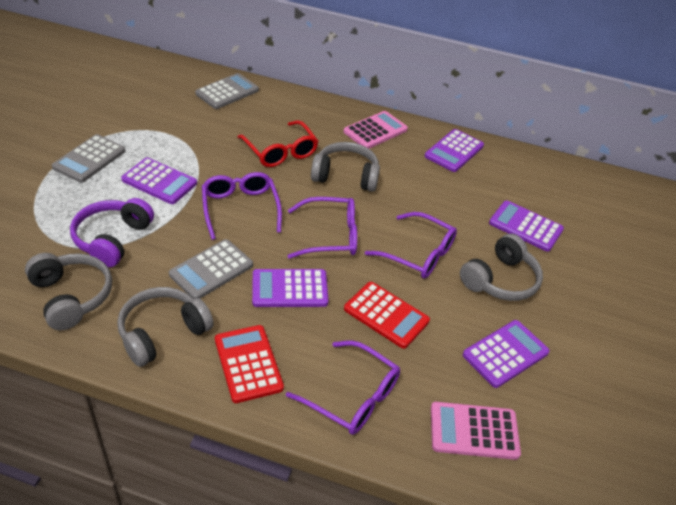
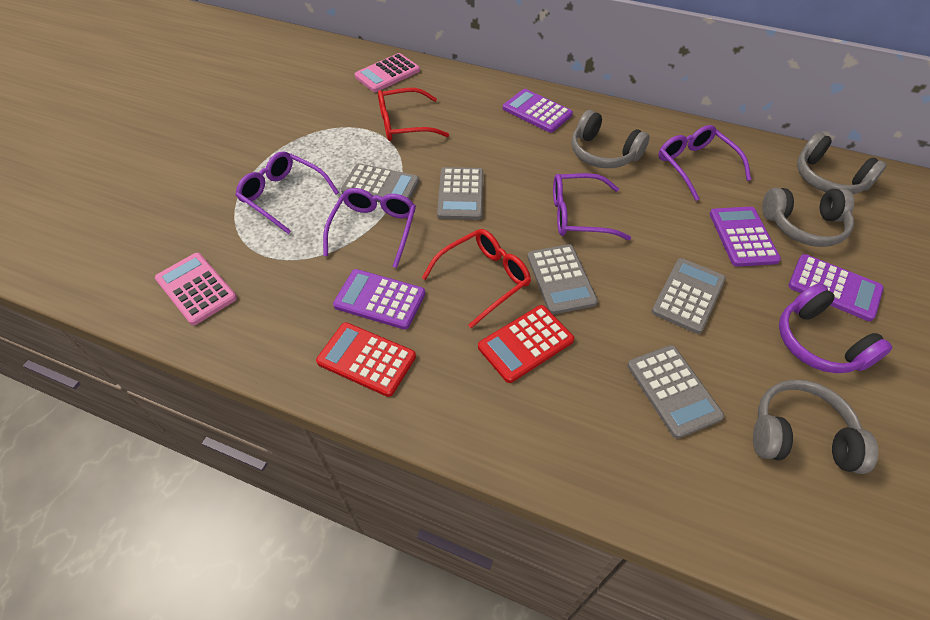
grey calculator: 3 -> 5
purple calculator: 5 -> 4
red glasses: 1 -> 2

